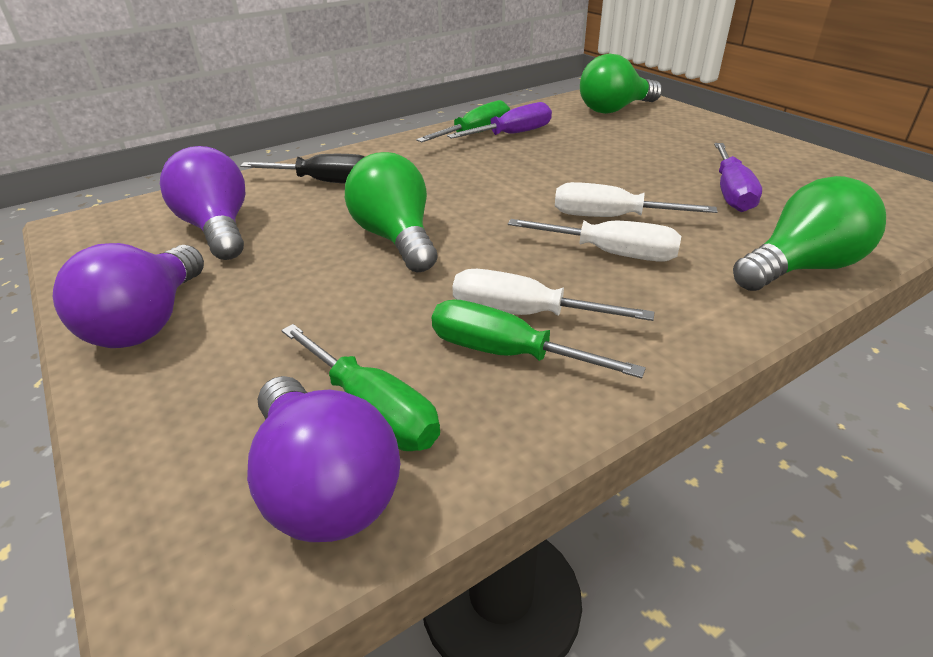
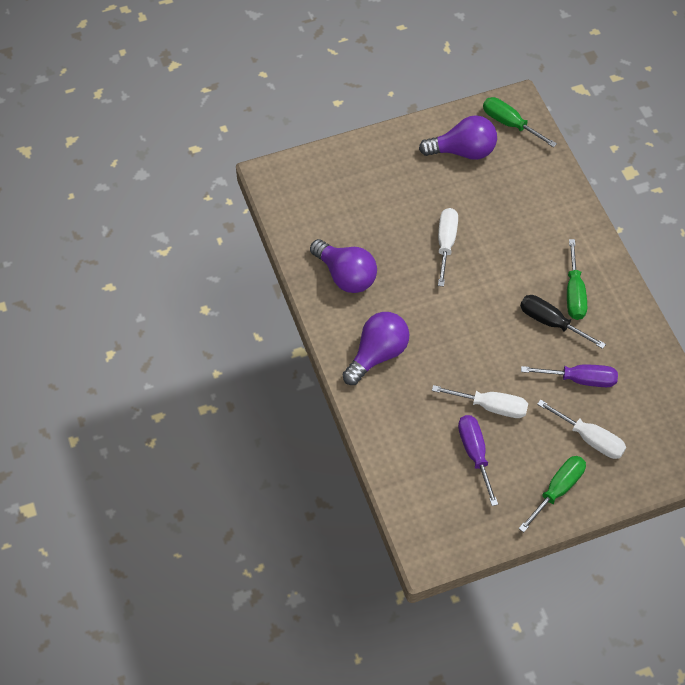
green light bulb: 3 -> 0

